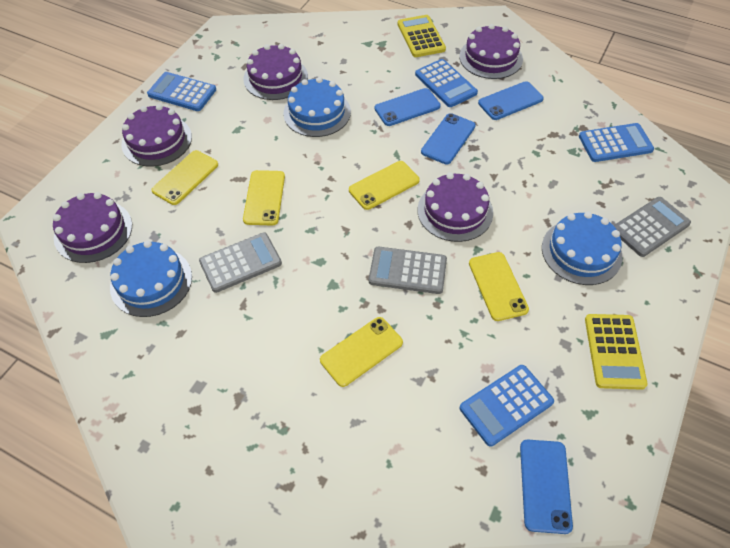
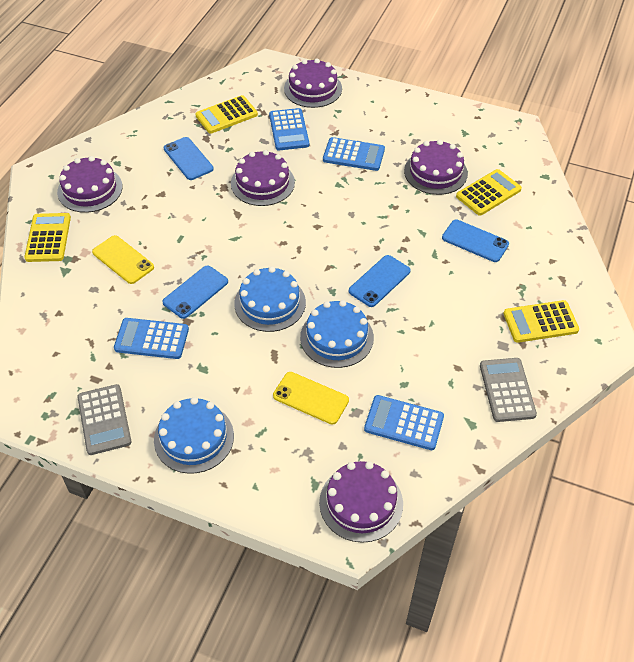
grey calculator: 3 -> 2
yellow calculator: 2 -> 4
yellow phone: 5 -> 2

